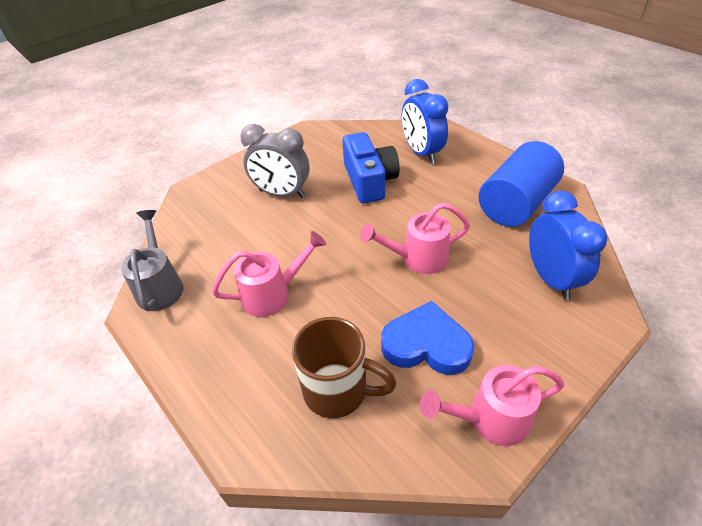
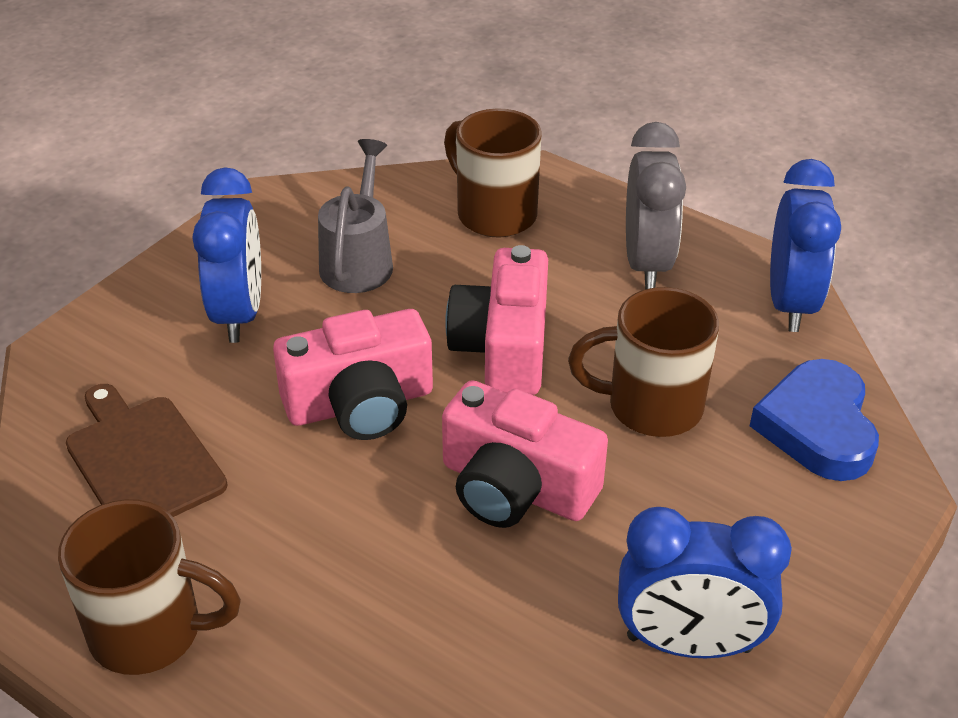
blue camera: 1 -> 0
blue clock: 2 -> 3
blue cylinder: 1 -> 0
brown cutting board: 0 -> 1
brown mug: 1 -> 3
pink camera: 0 -> 3
pink watering can: 3 -> 0

